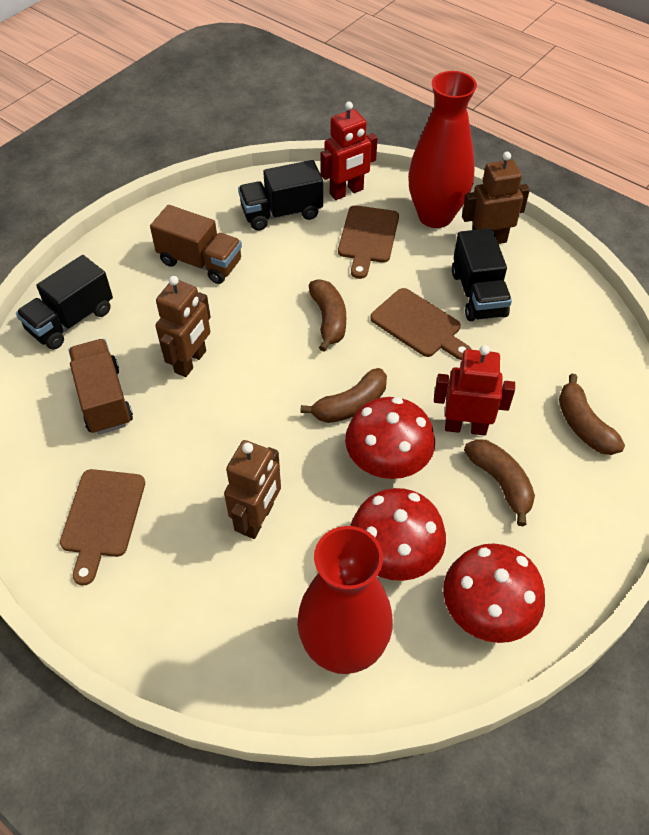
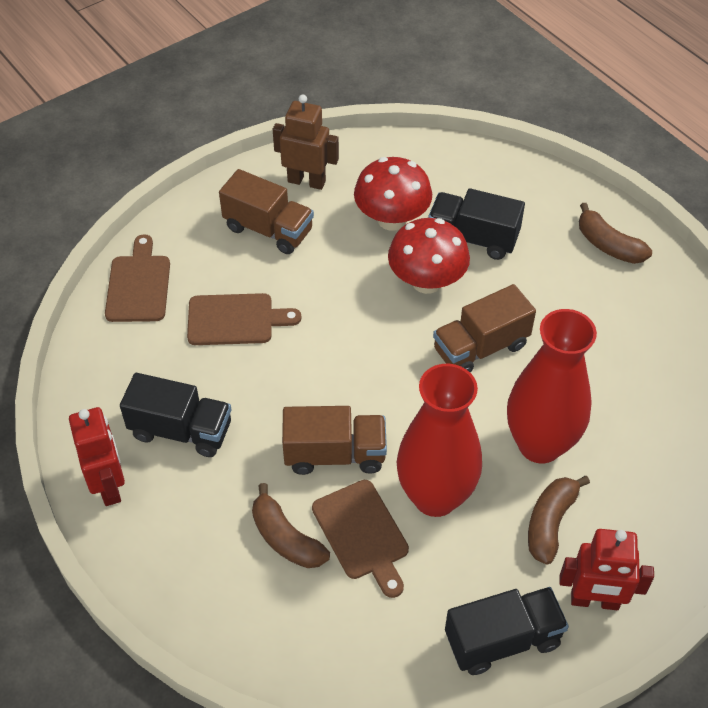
brown banana: 4 -> 3
brown robot: 3 -> 1
brown truck: 2 -> 3
red mushroom: 3 -> 2

